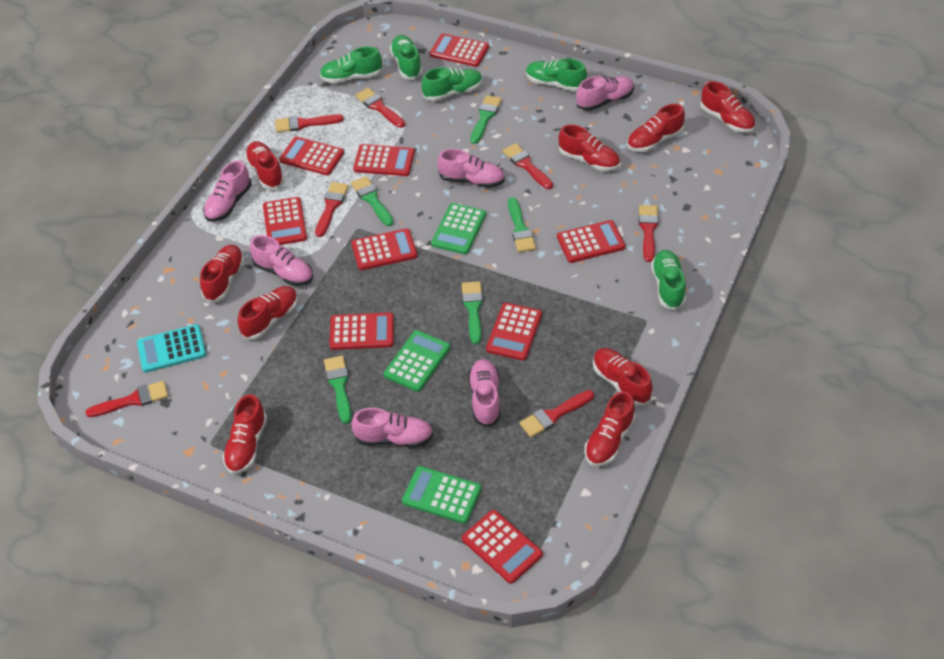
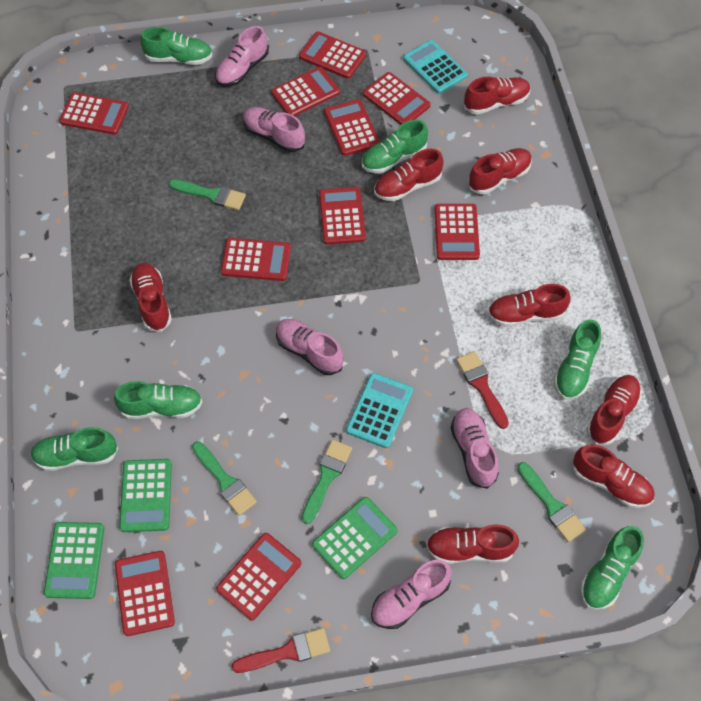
green brush: 5 -> 4
green shoe: 5 -> 6
pink shoe: 6 -> 5
red brush: 7 -> 2
red calculator: 9 -> 10
red shoe: 9 -> 8
turquoise calculator: 1 -> 2

